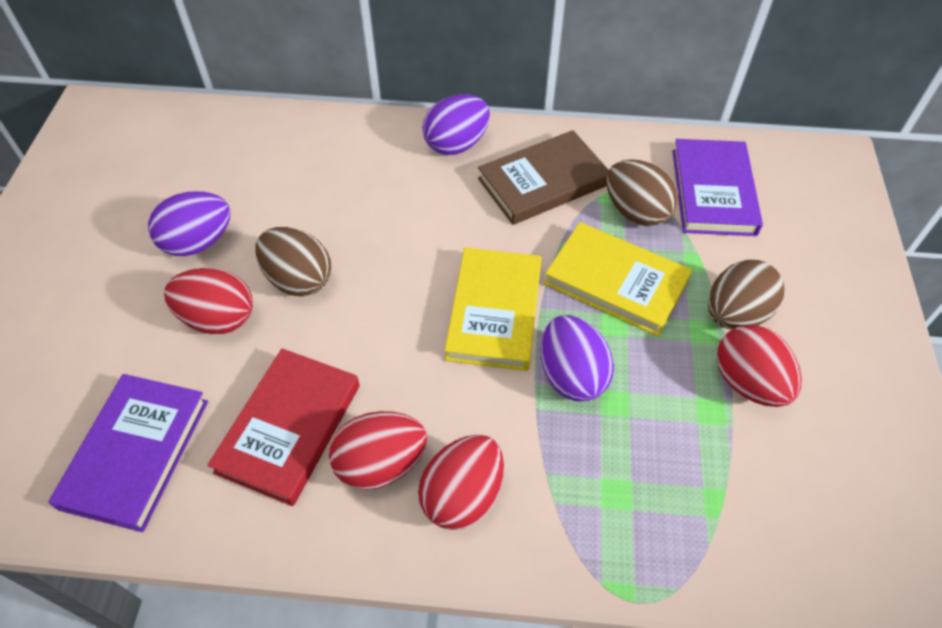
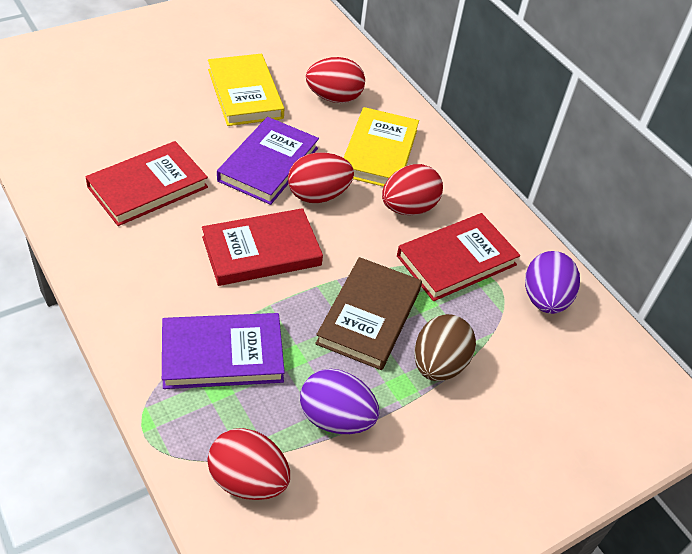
brown egg: 3 -> 1
purple egg: 3 -> 2
red book: 1 -> 3

